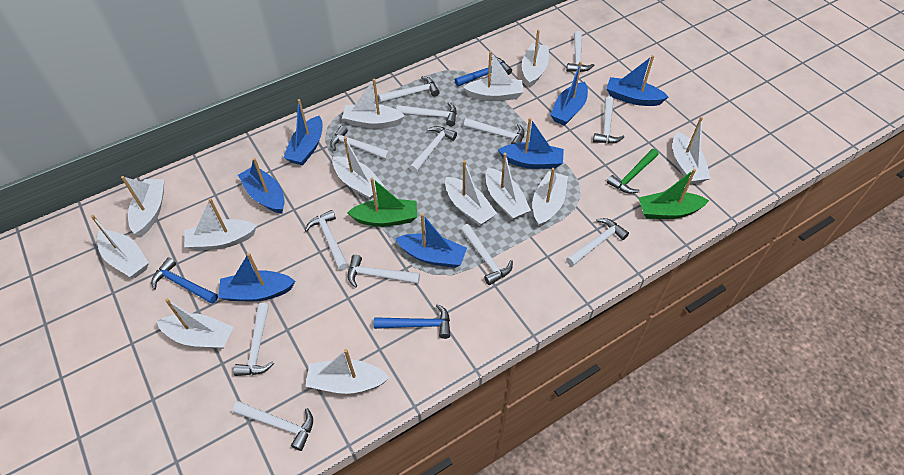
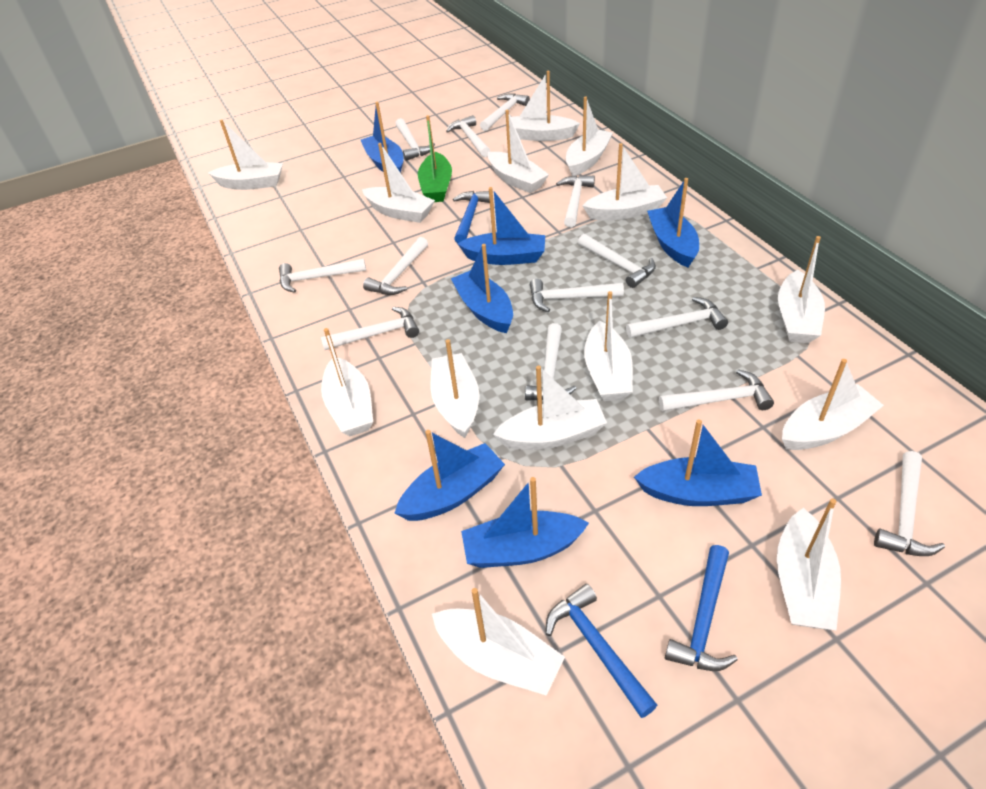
green boat: 2 -> 1
green hammer: 1 -> 0
white boat: 13 -> 14

